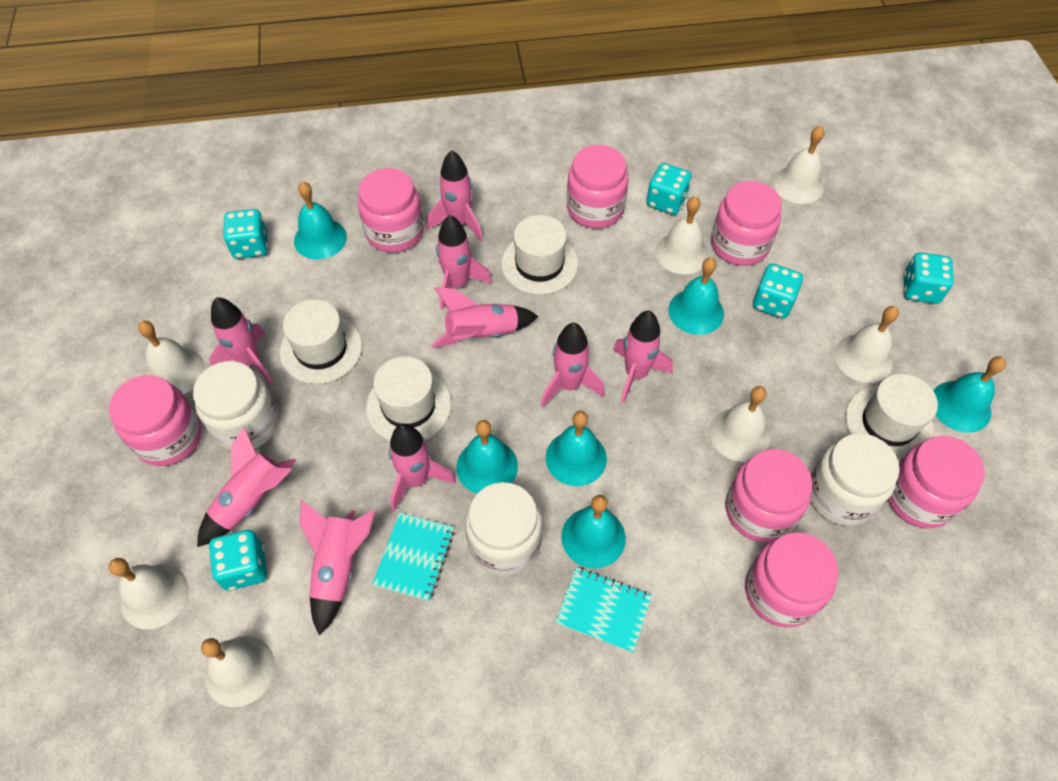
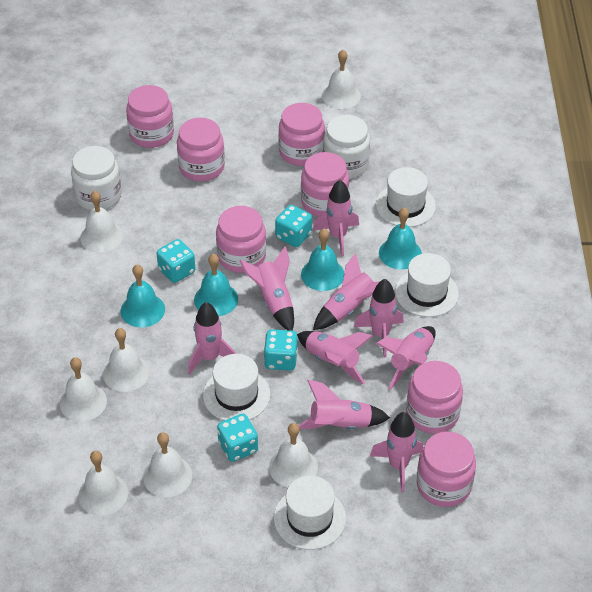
turquoise bell: 6 -> 4
turquoise dice: 5 -> 4
turquoise notebook: 2 -> 0
white jar: 3 -> 2

